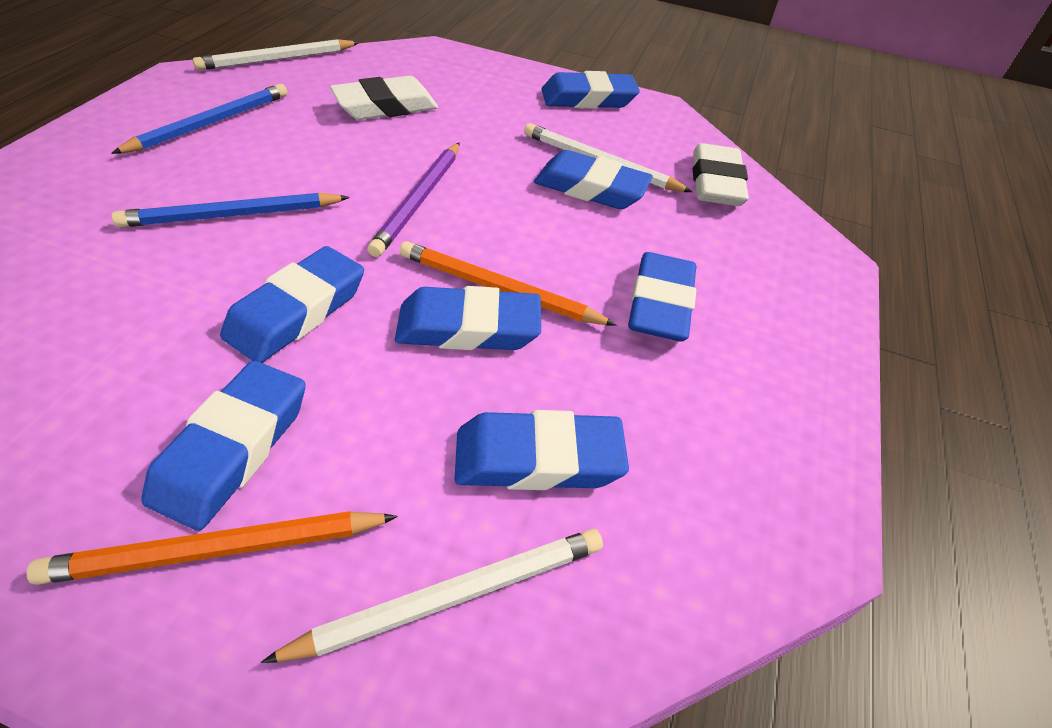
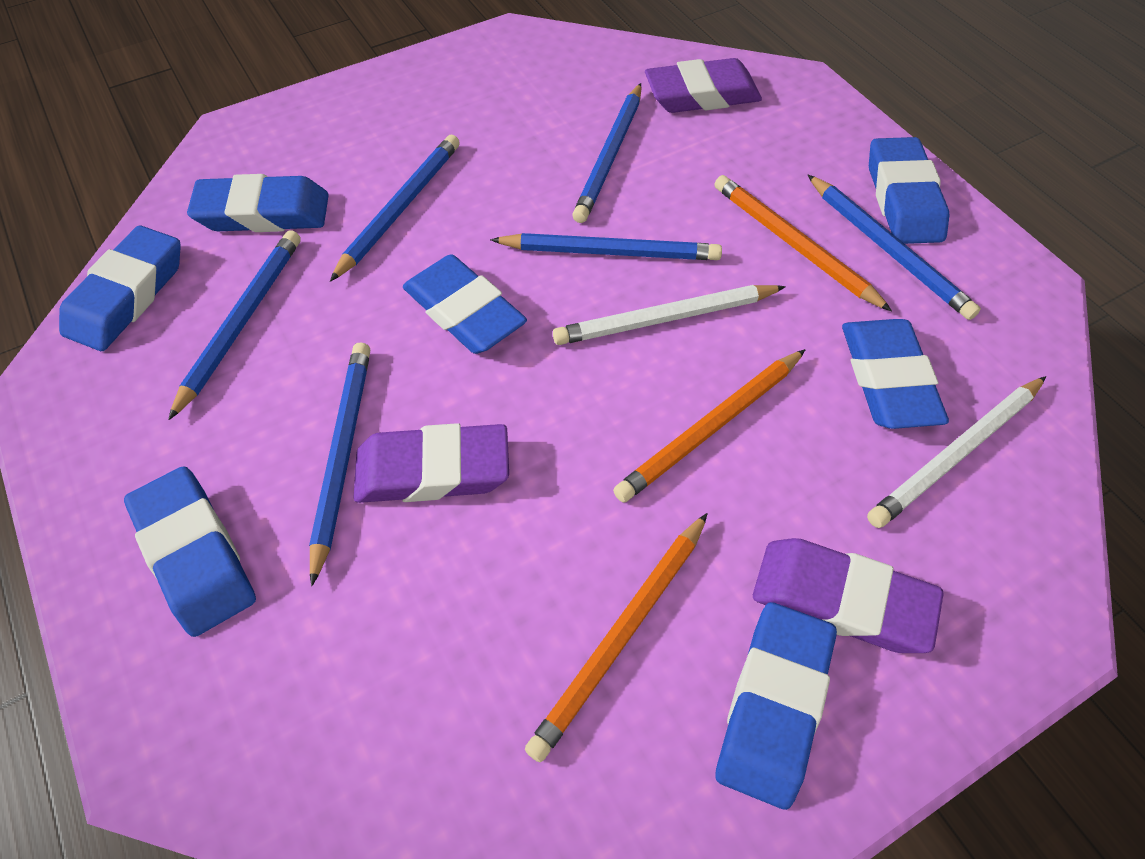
blue pencil: 2 -> 6
orange pencil: 2 -> 3
purple eraser: 0 -> 3
purple pencil: 1 -> 0
white eraser: 2 -> 0
white pencil: 3 -> 2

